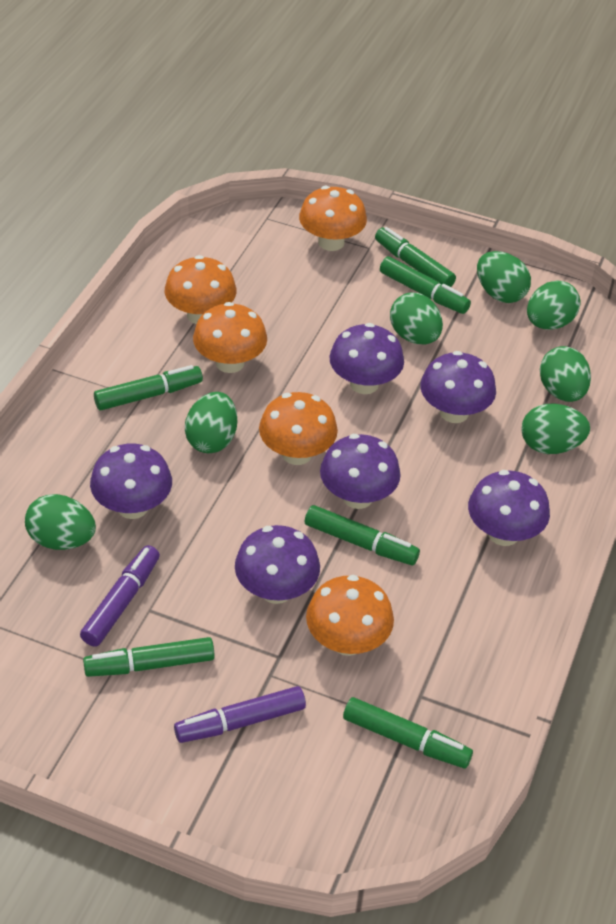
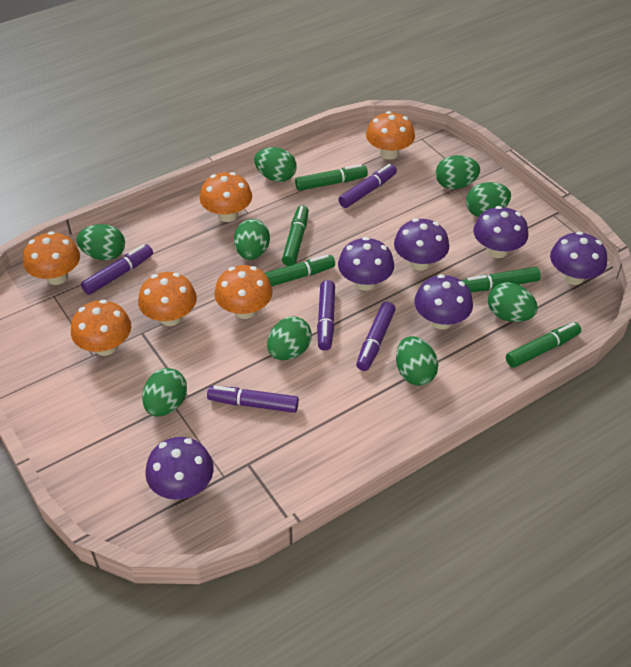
green egg: 7 -> 9
green marker: 6 -> 5
orange mushroom: 5 -> 6
purple marker: 2 -> 5

